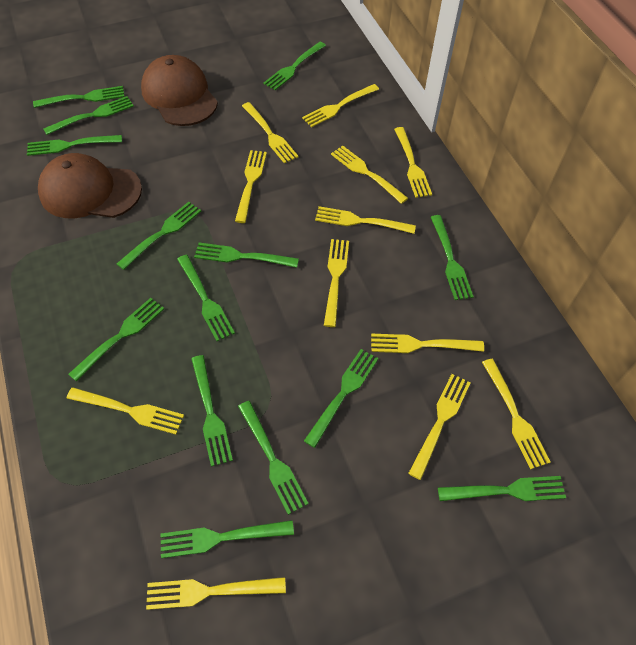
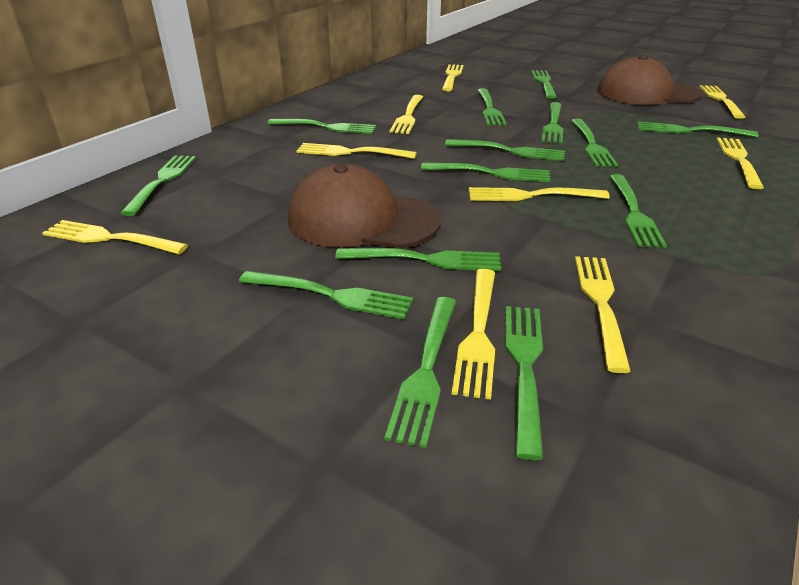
yellow fork: 12 -> 9

